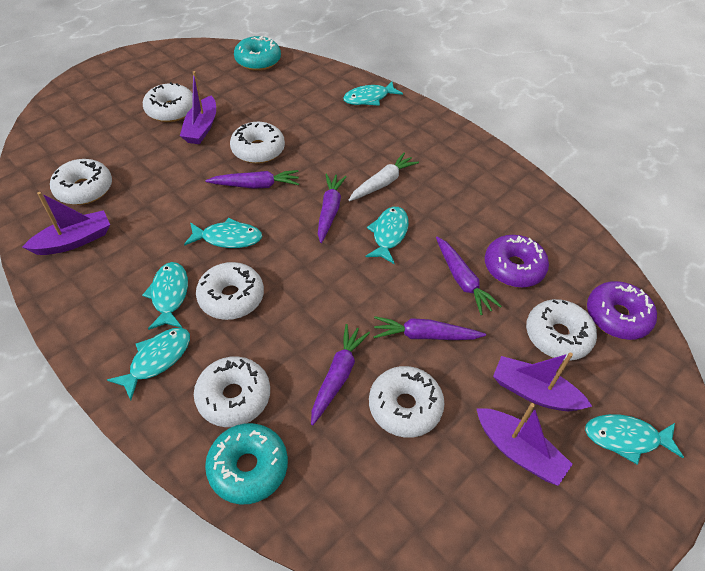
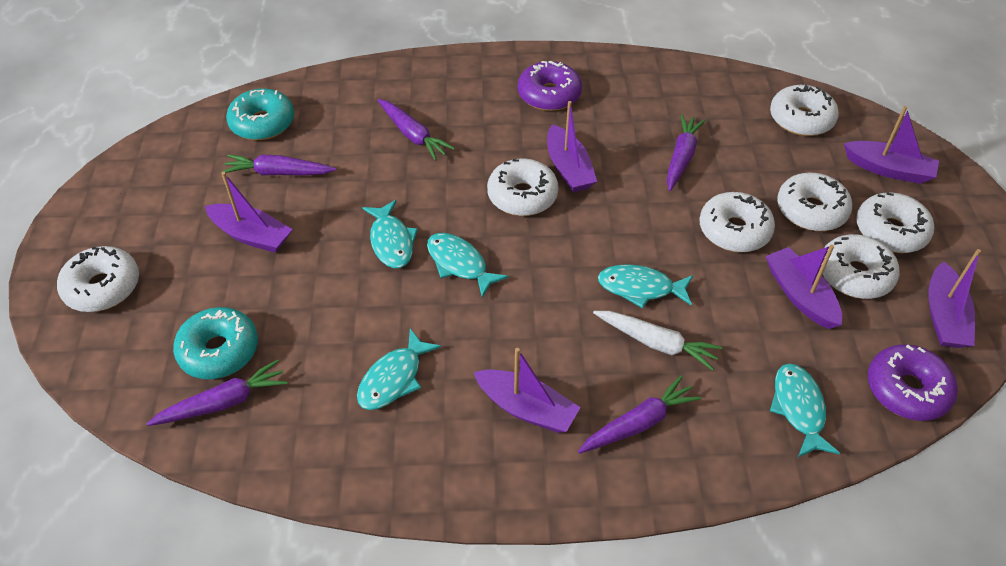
purple boat: 4 -> 6
turquoise fish: 6 -> 5

